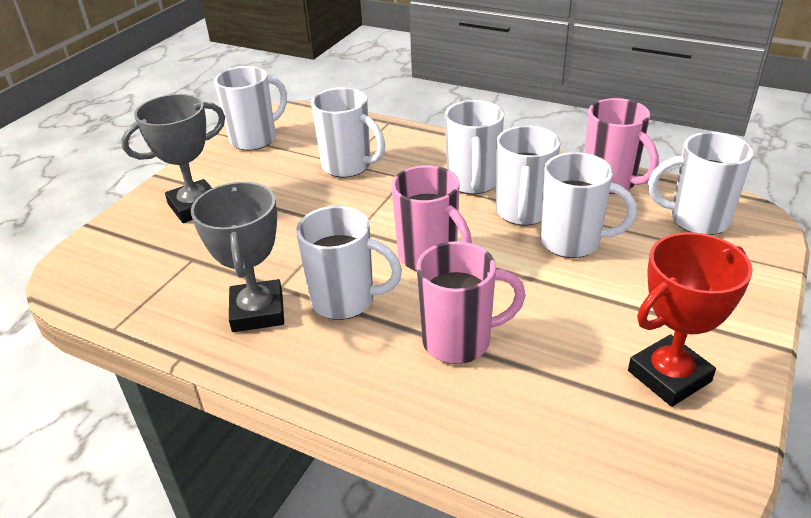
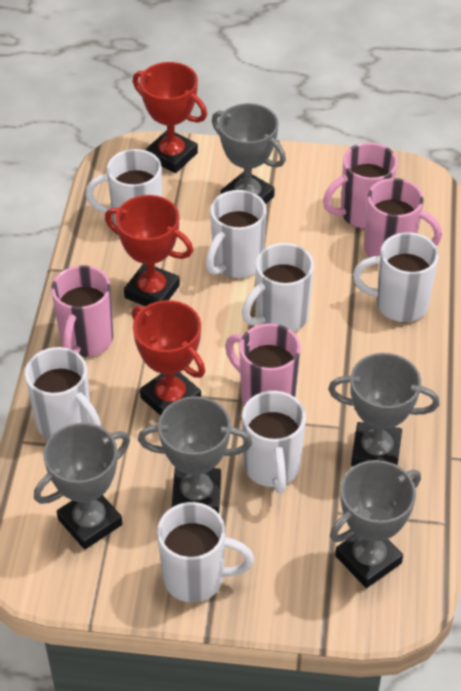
grey trophy: 2 -> 5
pink mug: 3 -> 4
red trophy: 1 -> 3

